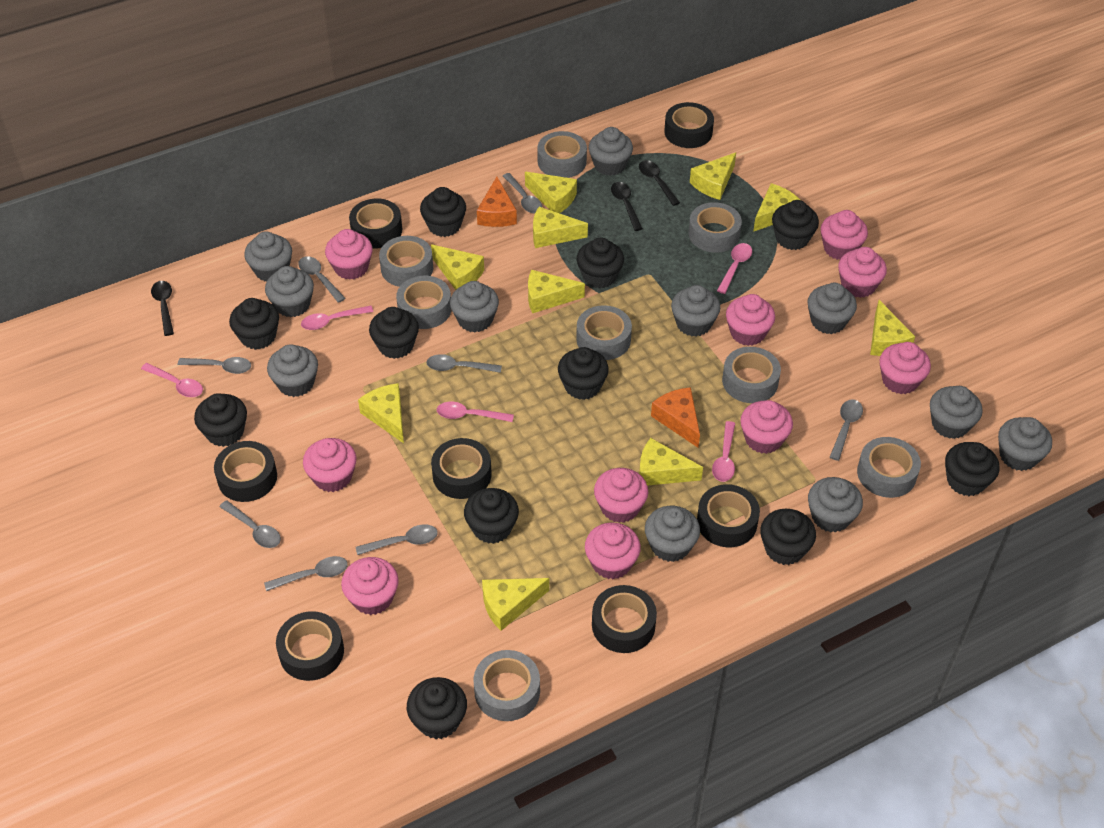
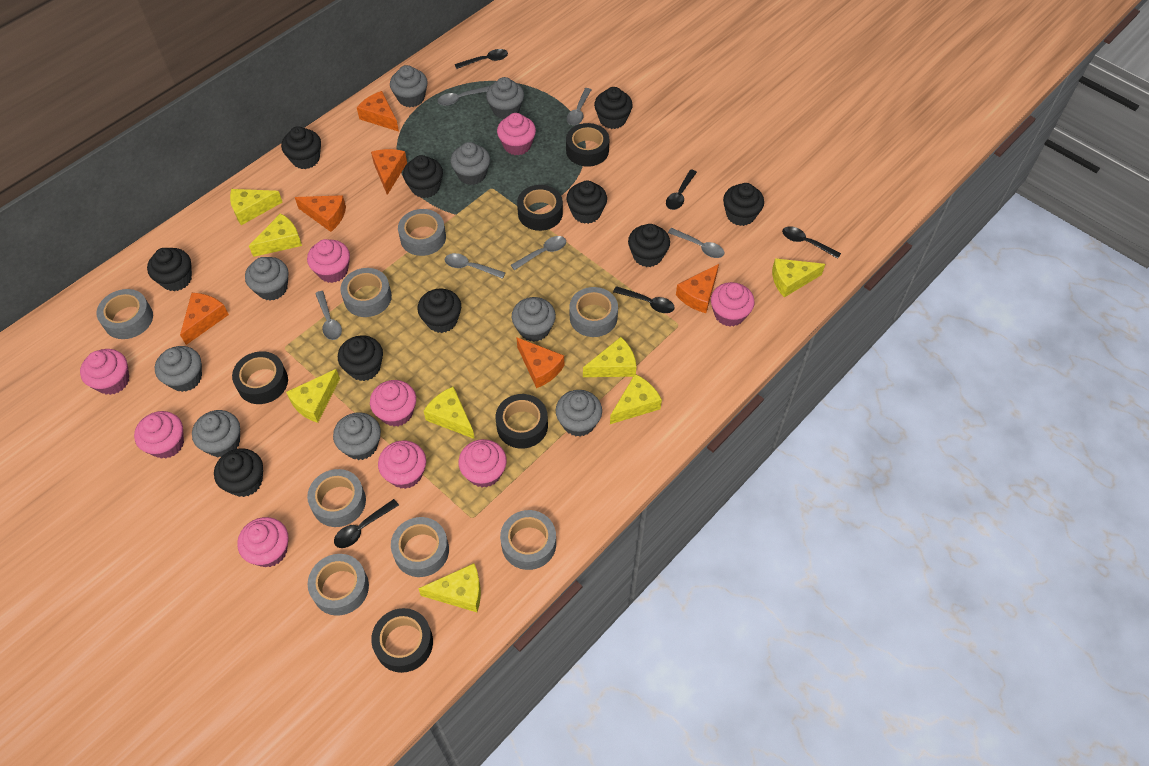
black cupcake: 11 -> 10
black spoon: 3 -> 5
black tape: 7 -> 5
grey cupcake: 11 -> 9
grey spoon: 8 -> 6
orange cheese: 2 -> 6
pink cupcake: 10 -> 9
pink spoon: 5 -> 0
yellow cheese: 10 -> 8

